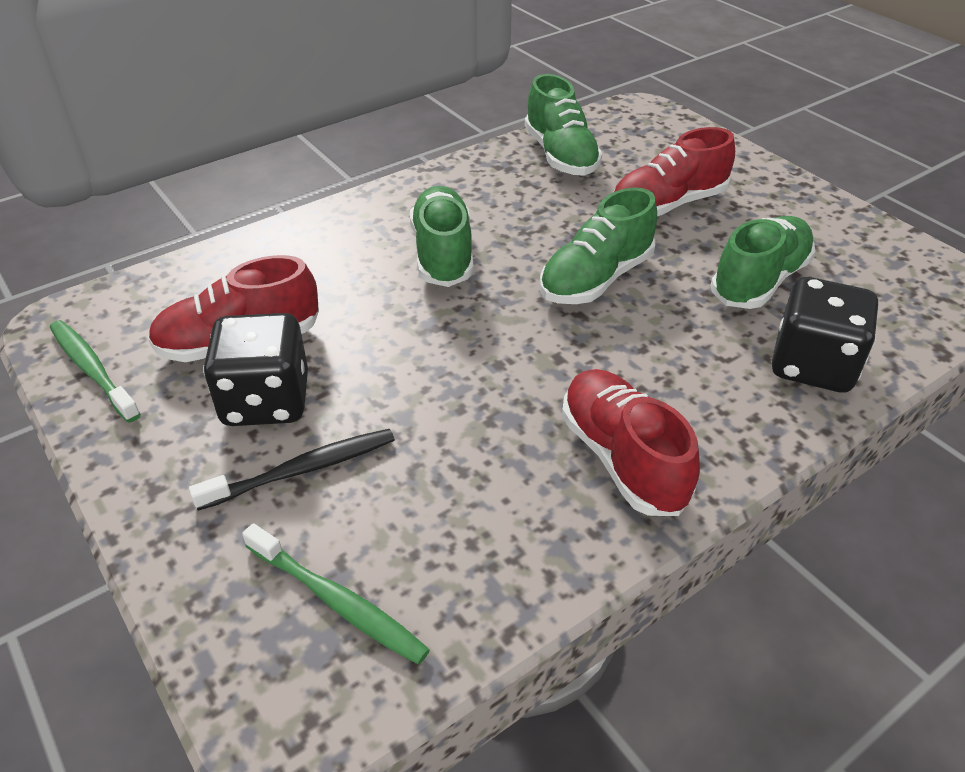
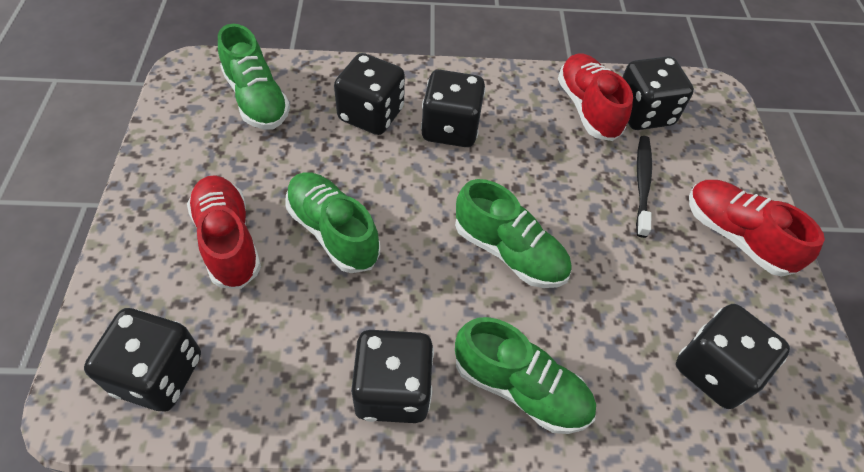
black dice: 2 -> 6
green toothbrush: 2 -> 0

